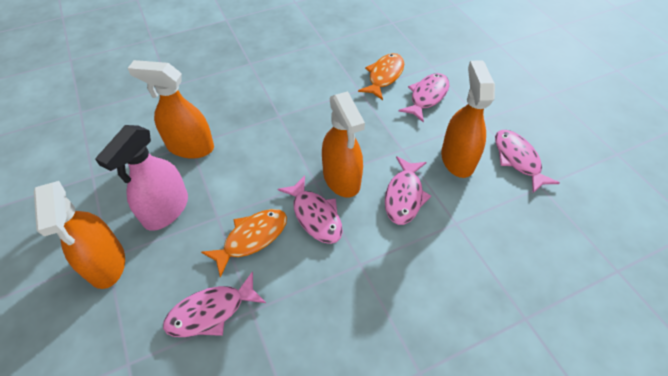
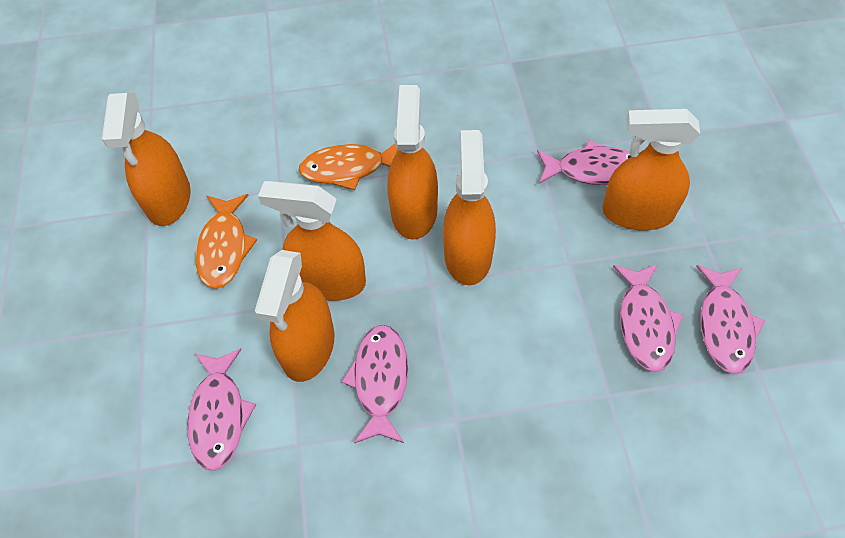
orange spray bottle: 4 -> 6
pink spray bottle: 1 -> 0

